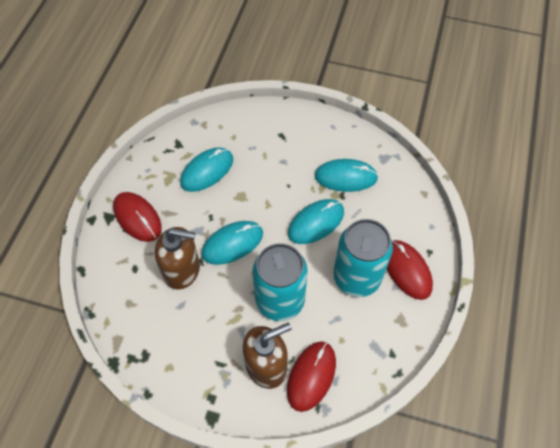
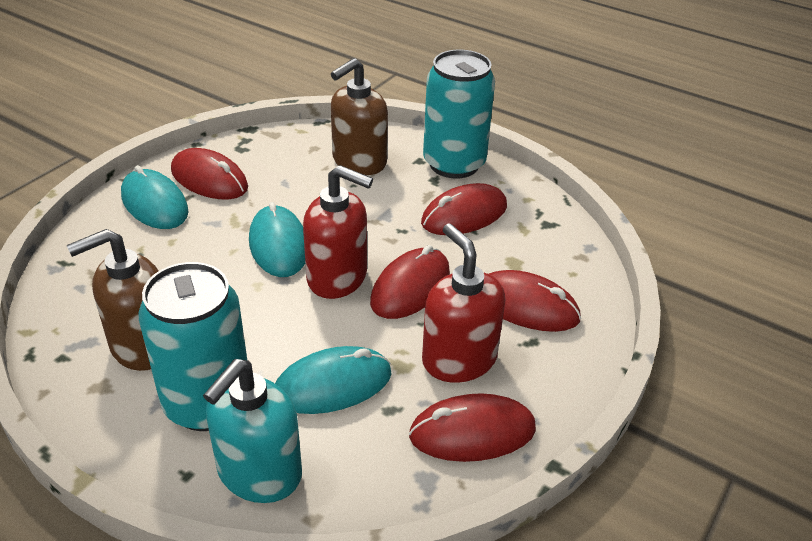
red mouse: 3 -> 5
red soap dispenser: 0 -> 2
turquoise mouse: 4 -> 3
turquoise soap dispenser: 0 -> 1

